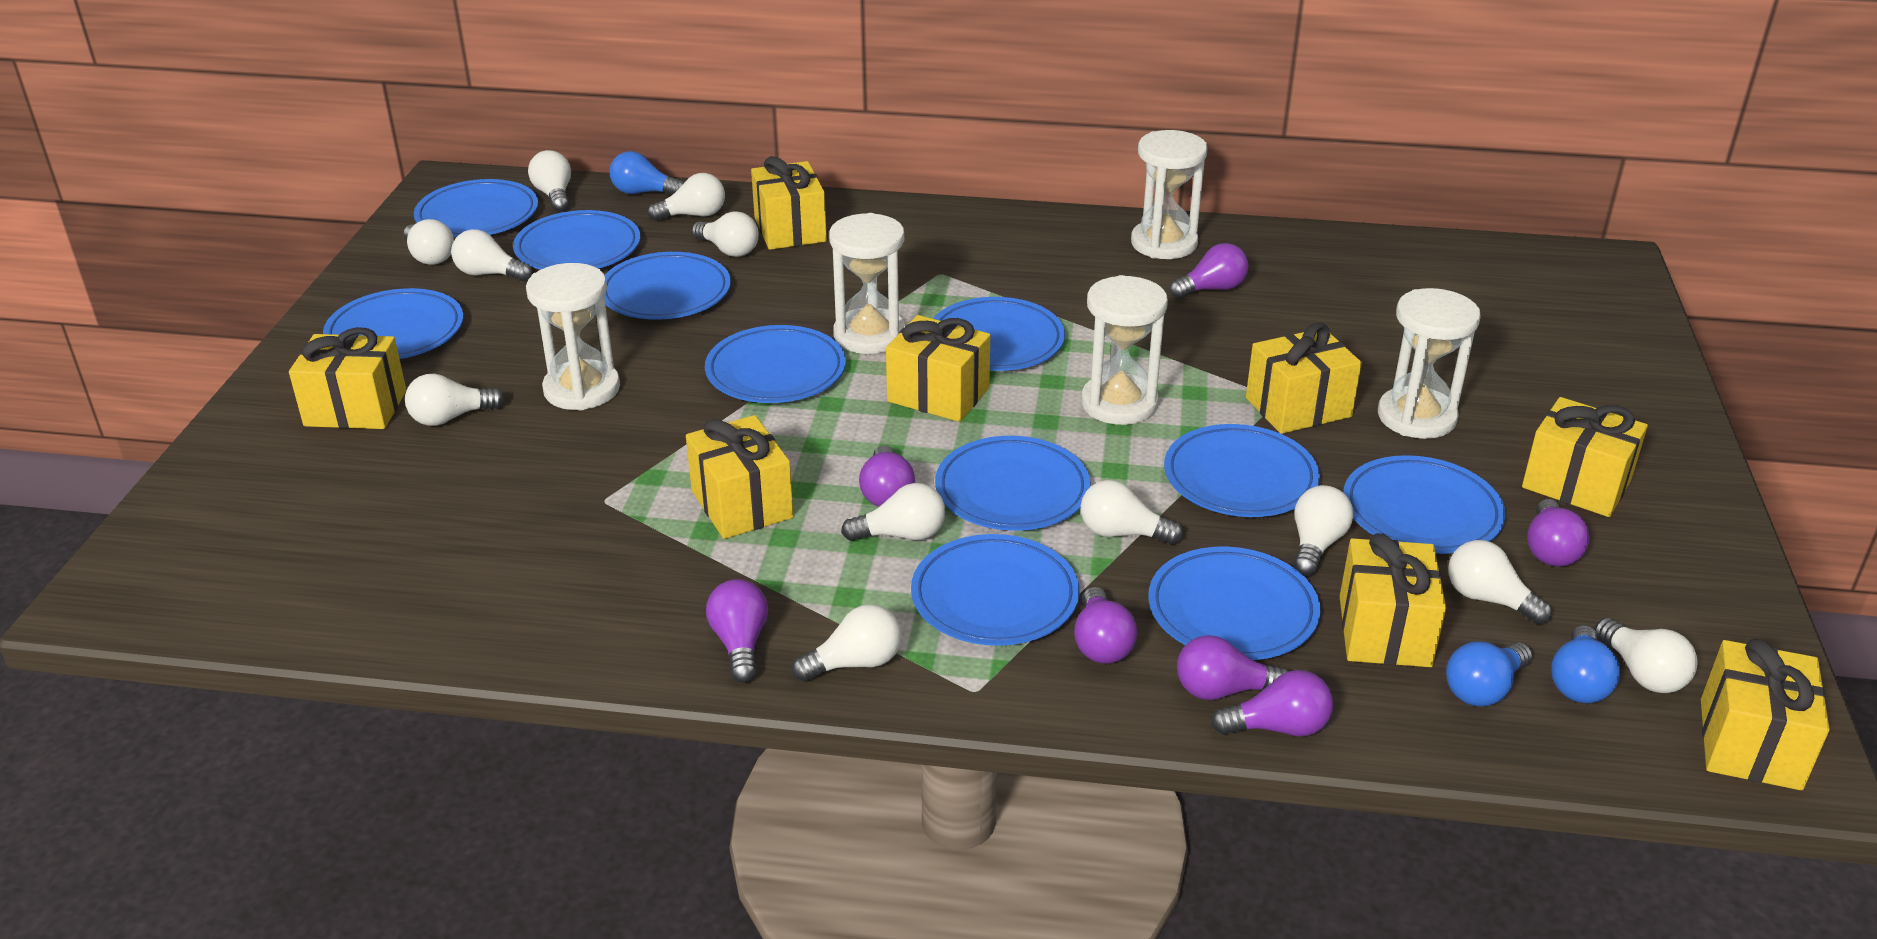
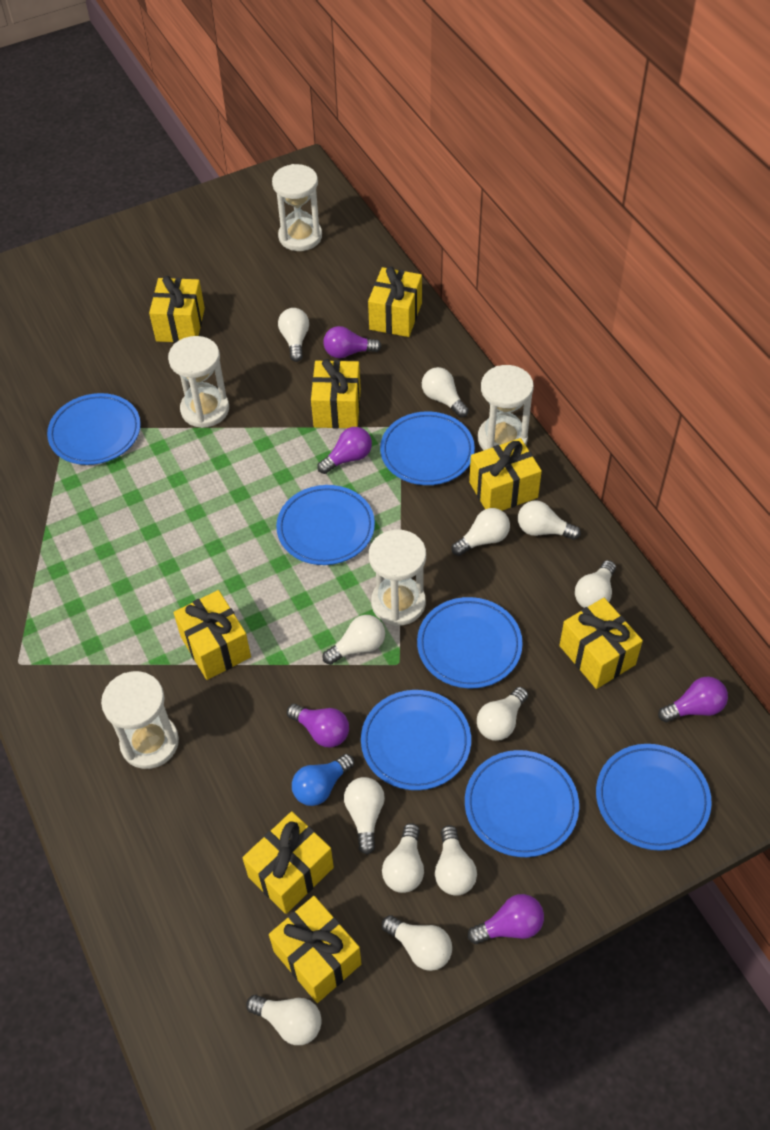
blue light bulb: 3 -> 1
blue plate: 11 -> 7
purple light bulb: 7 -> 5

